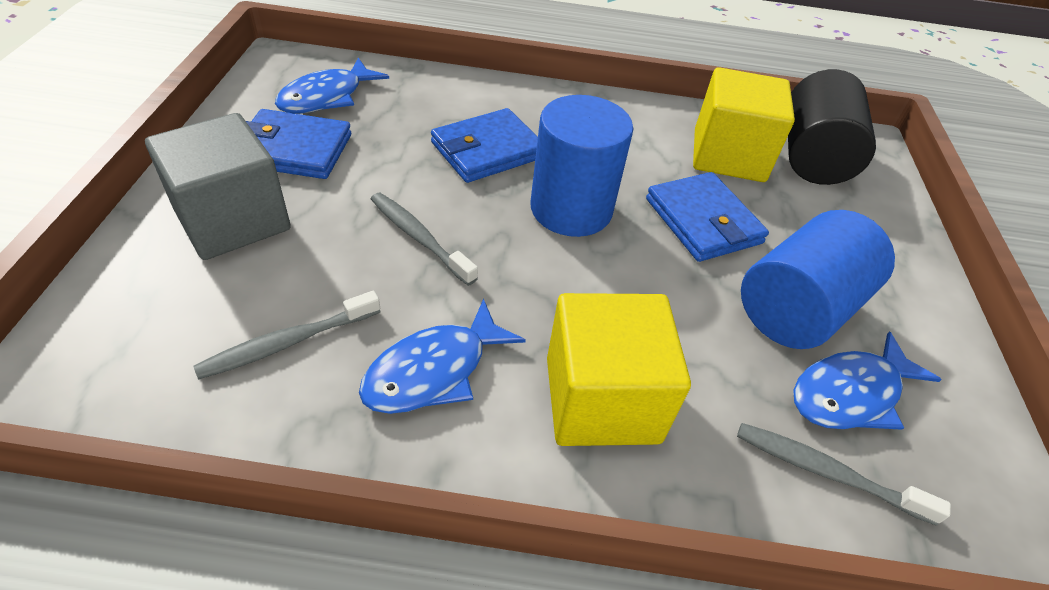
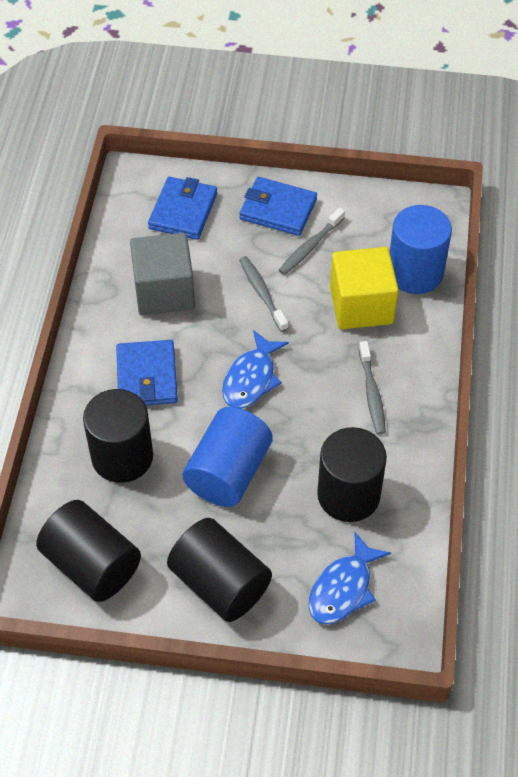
black cylinder: 1 -> 4
blue fish: 3 -> 2
yellow cube: 2 -> 1

